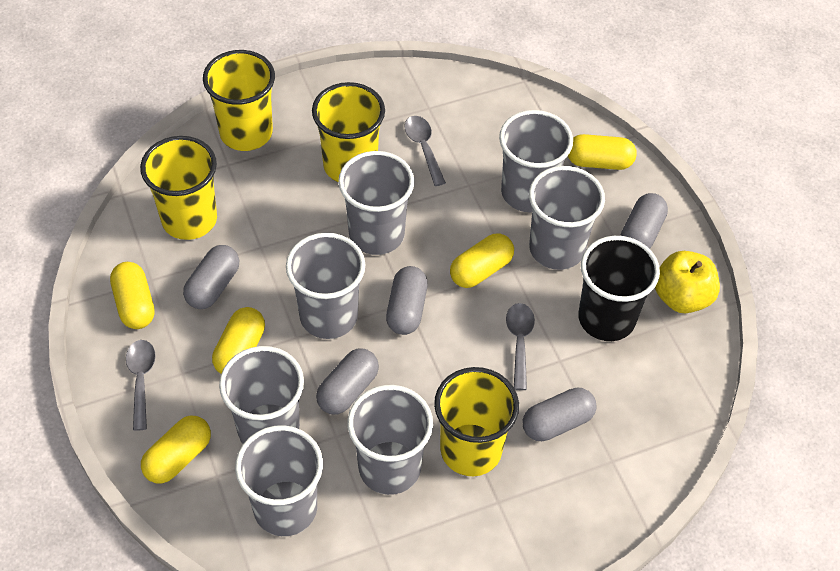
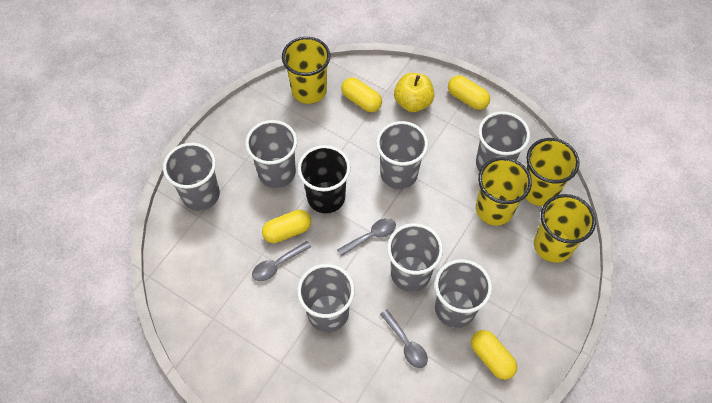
grey capsule: 5 -> 0
yellow capsule: 5 -> 4

